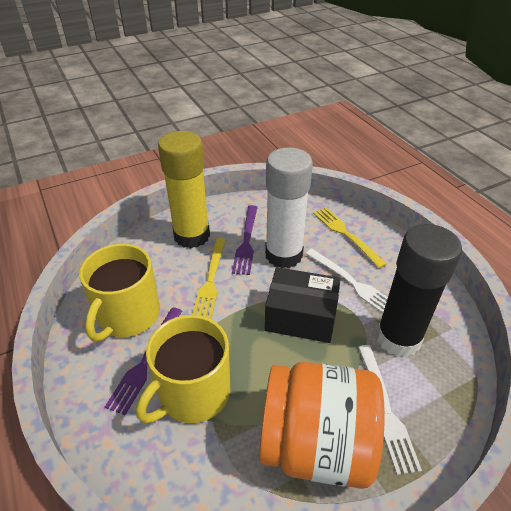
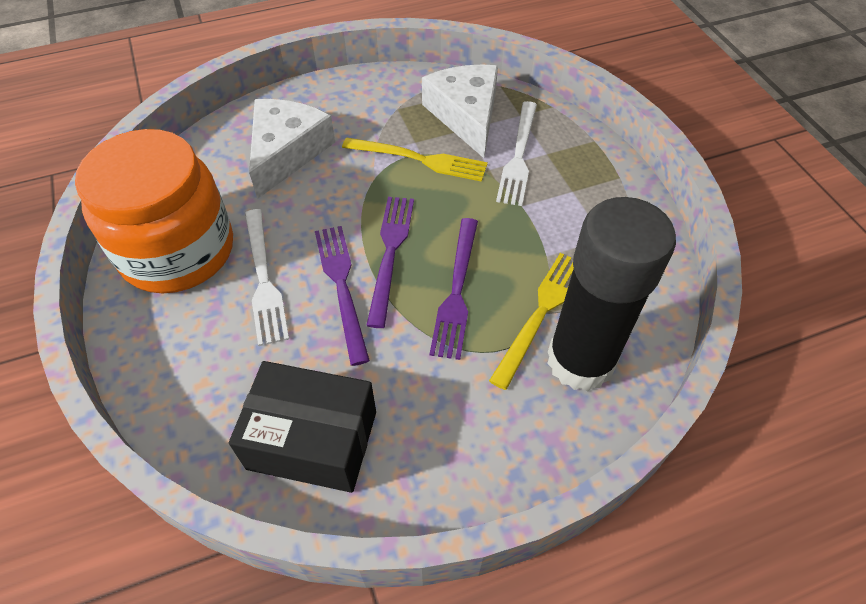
purple fork: 2 -> 3
white cheese: 0 -> 2
white glue stick: 1 -> 0
yellow glue stick: 1 -> 0
yellow mug: 2 -> 0

